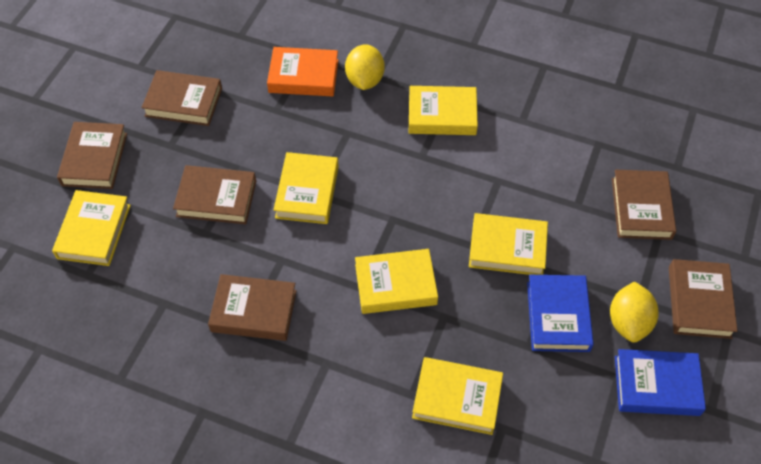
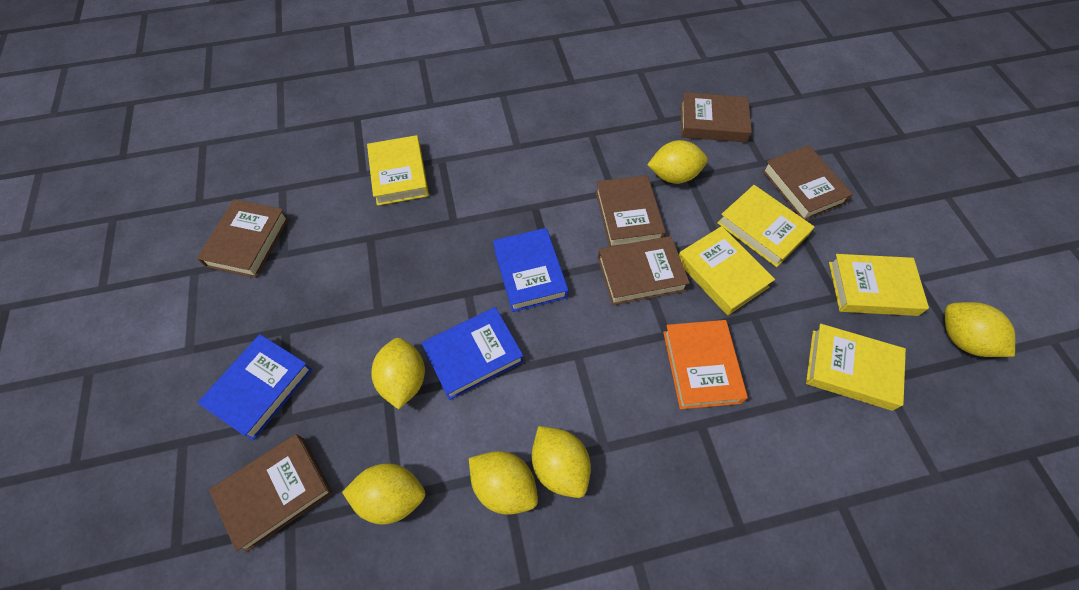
blue book: 2 -> 3
yellow book: 6 -> 5
yellow lemon: 2 -> 6

